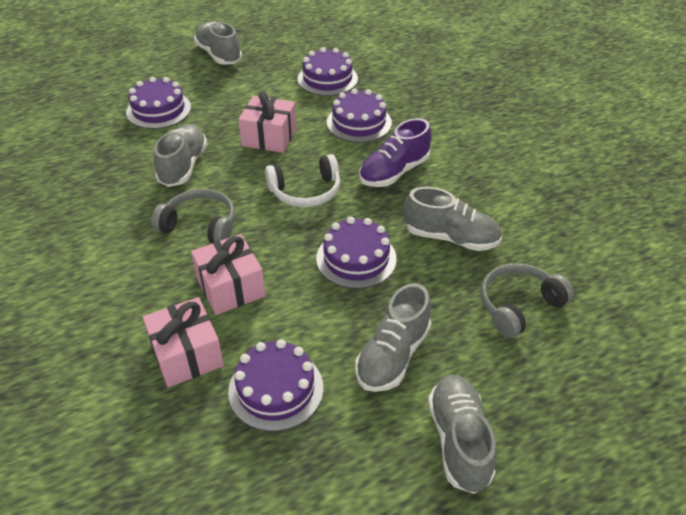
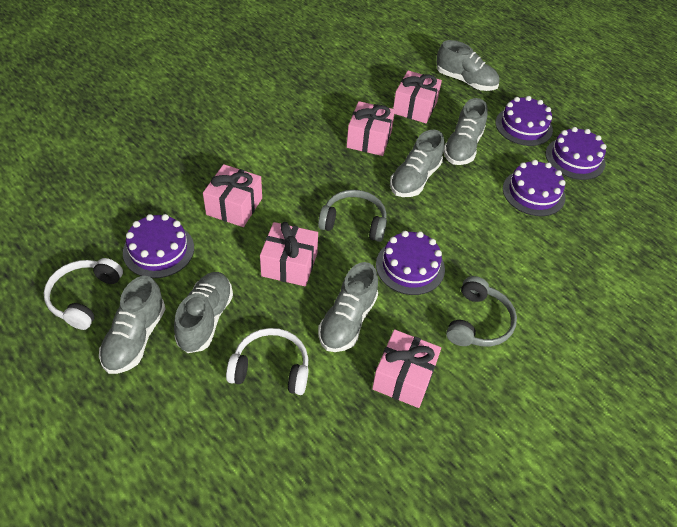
grey shoe: 5 -> 6
pink gift: 3 -> 5
purple shoe: 1 -> 0
white headphones: 1 -> 2

